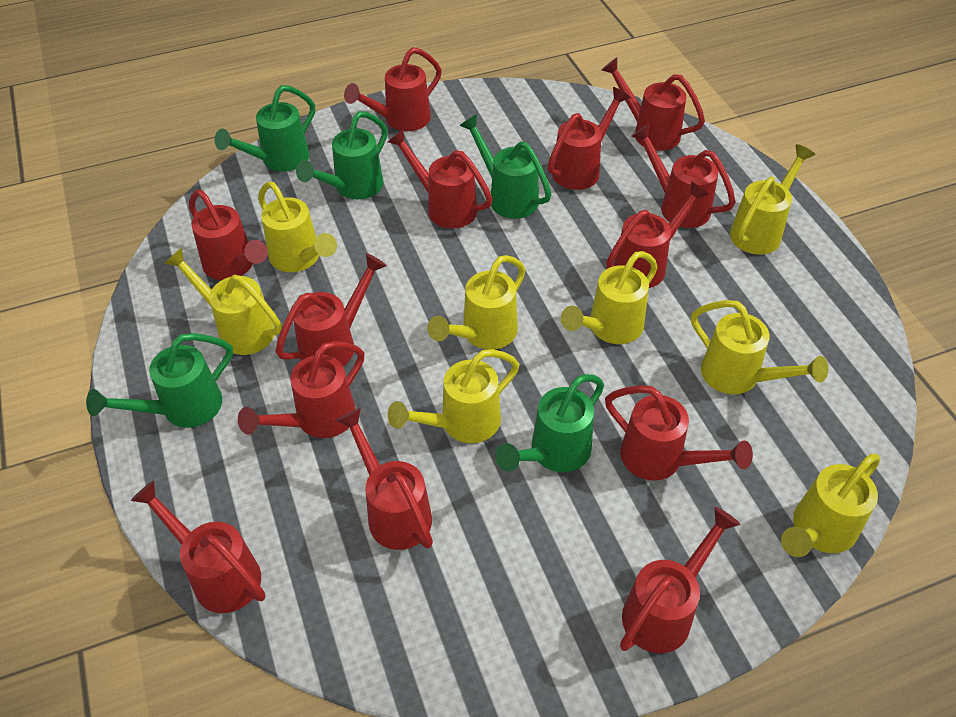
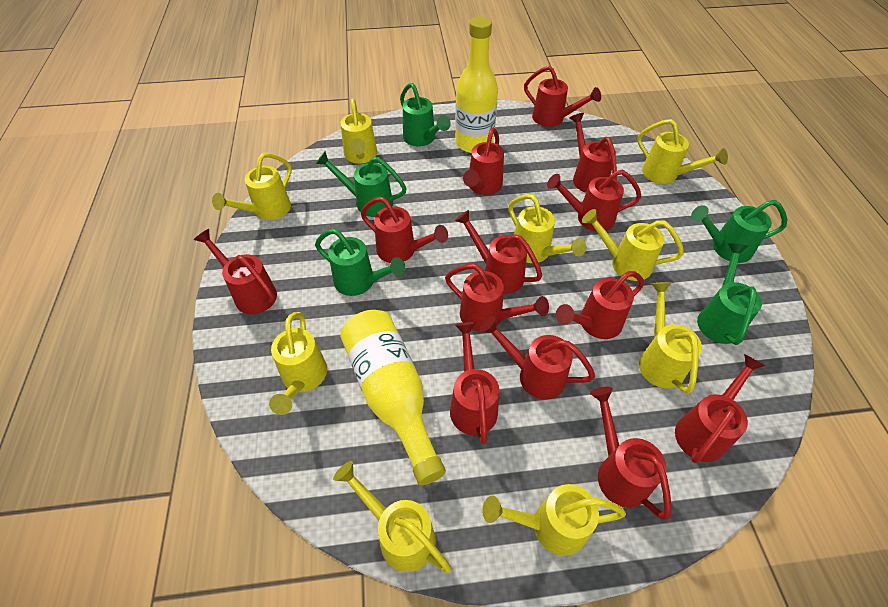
yellow bottle: 0 -> 2
yellow watering can: 8 -> 9

